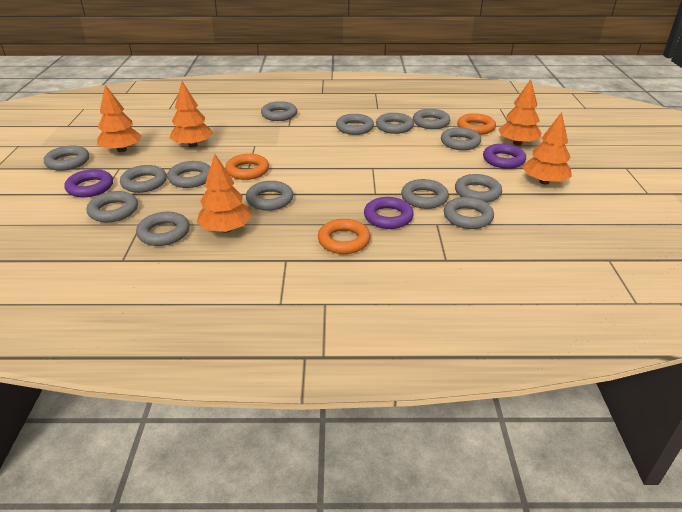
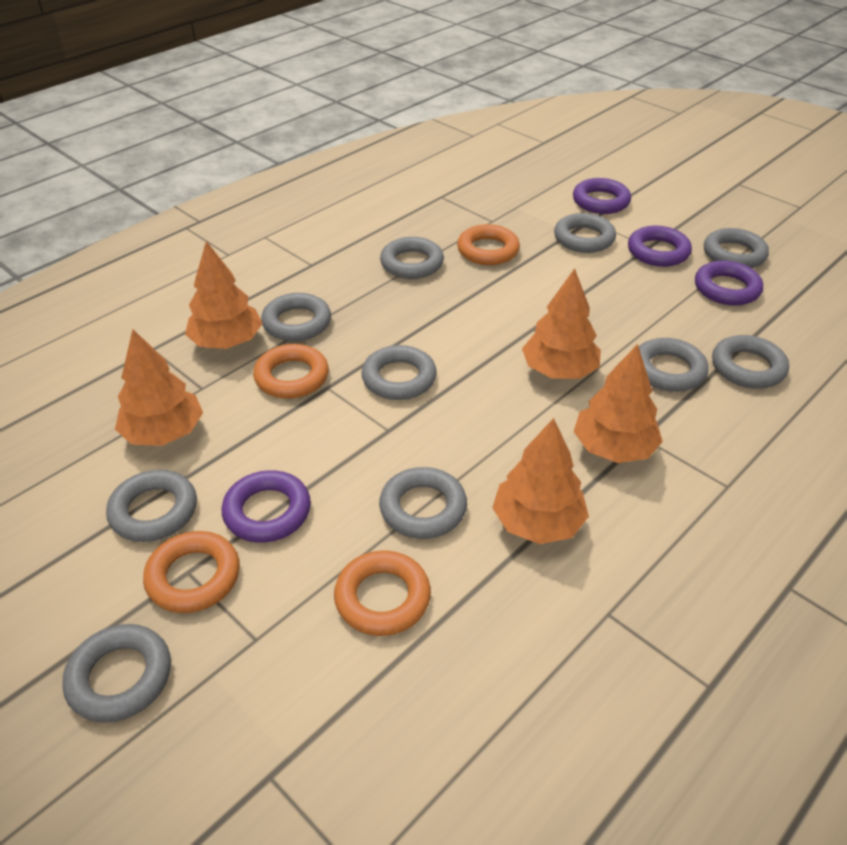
grey ring: 14 -> 10
orange ring: 3 -> 4
purple ring: 3 -> 4

